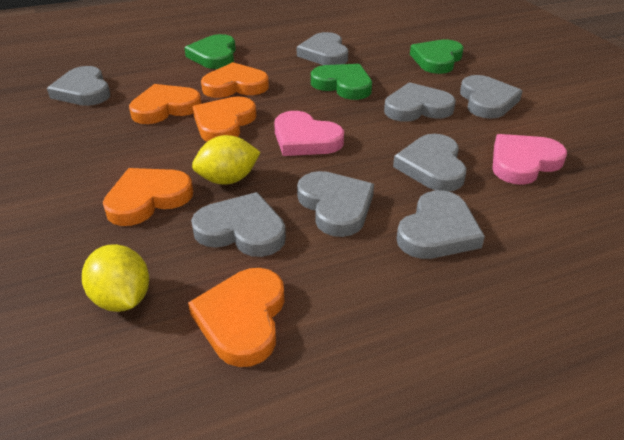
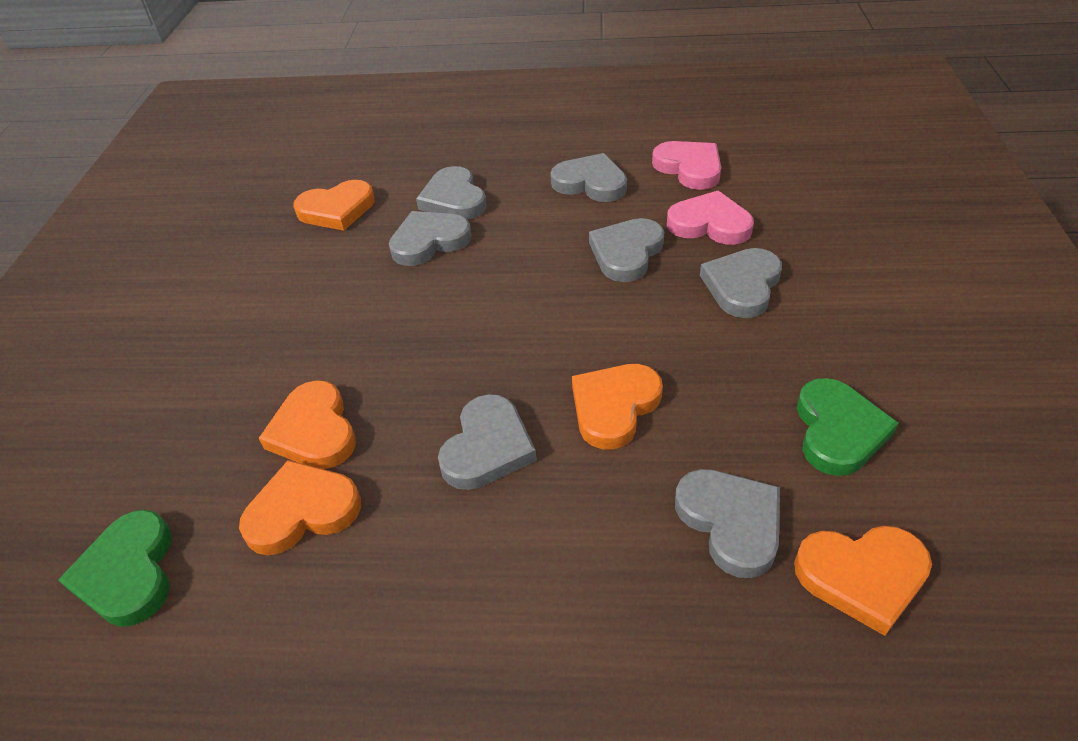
green heart: 3 -> 2
grey heart: 8 -> 7
yellow lemon: 2 -> 0

